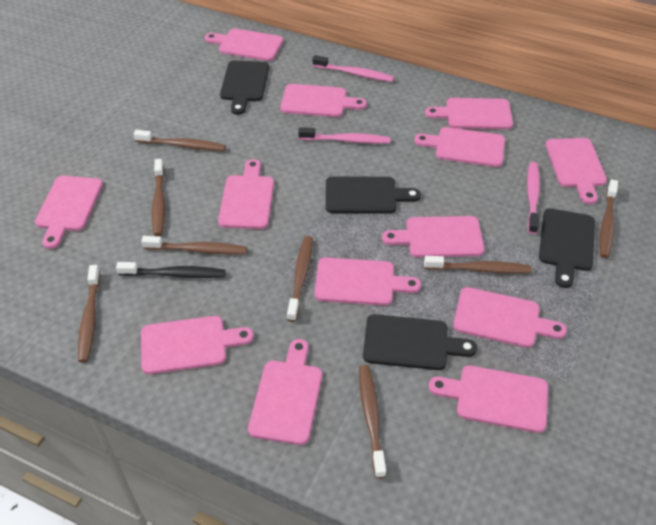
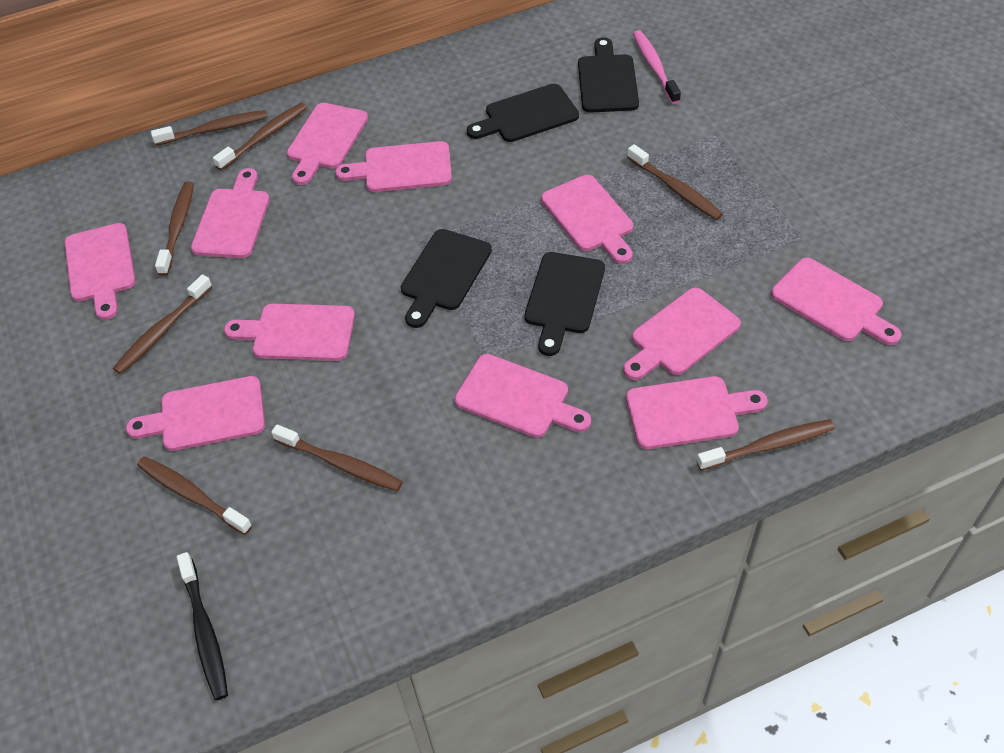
pink cutting board: 13 -> 11
pink toothbrush: 3 -> 1

